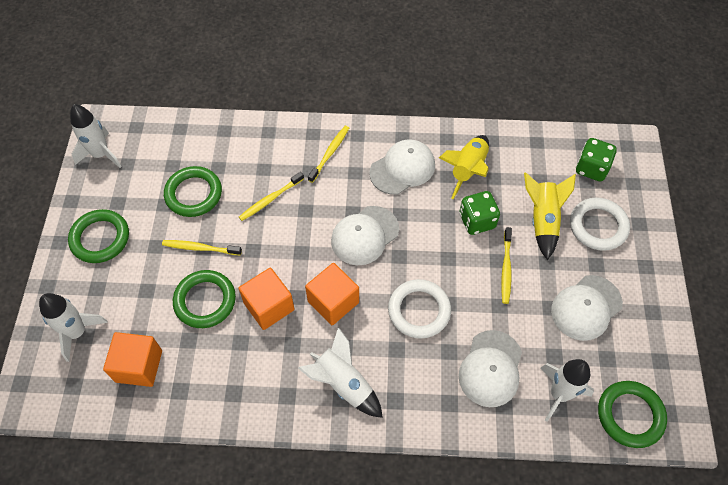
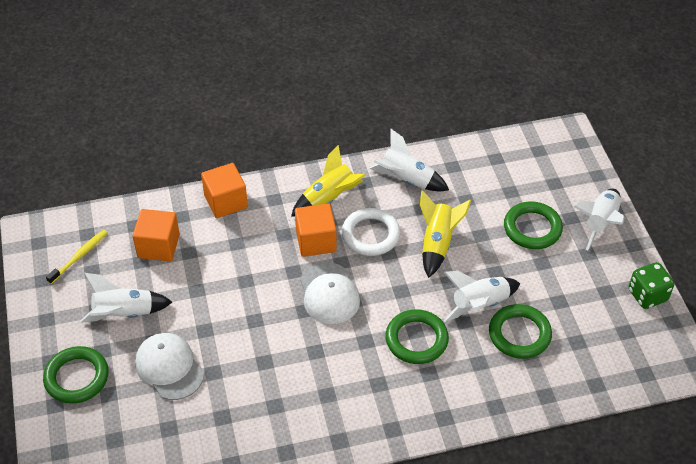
green dice: 2 -> 1
white cap: 4 -> 2
white ring: 2 -> 1
yellow toothbrush: 4 -> 1

